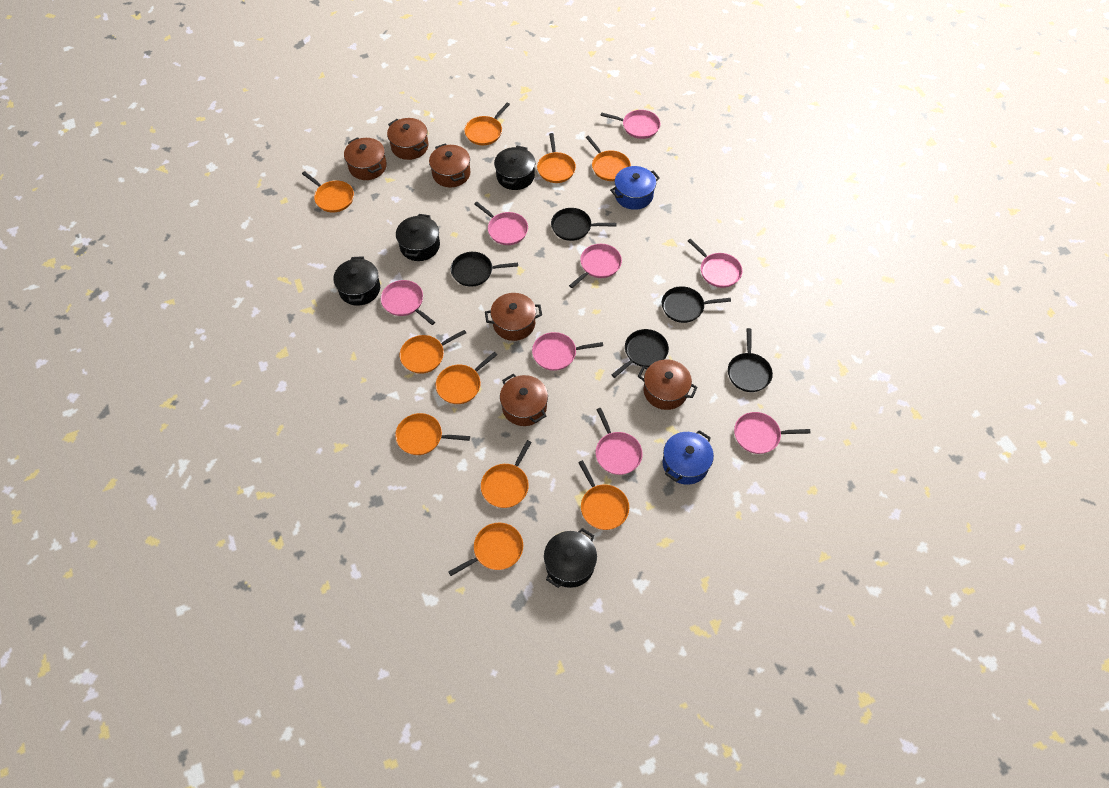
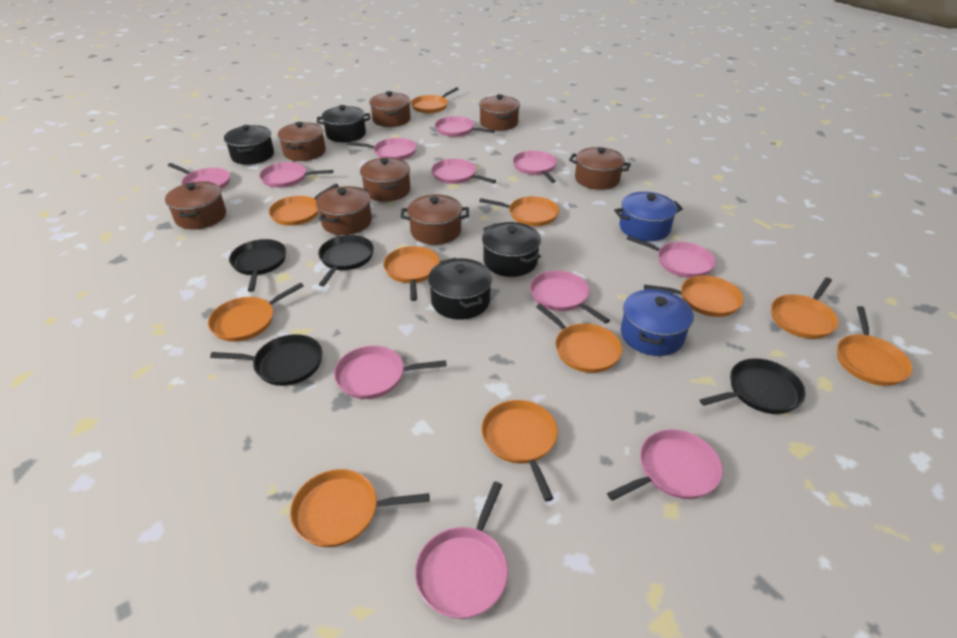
black pan: 5 -> 4
brown pot: 6 -> 8
orange pan: 10 -> 11
pink pan: 8 -> 11

